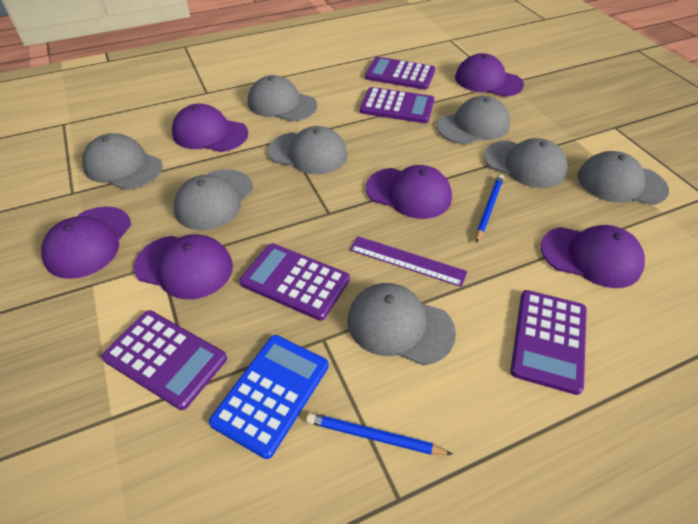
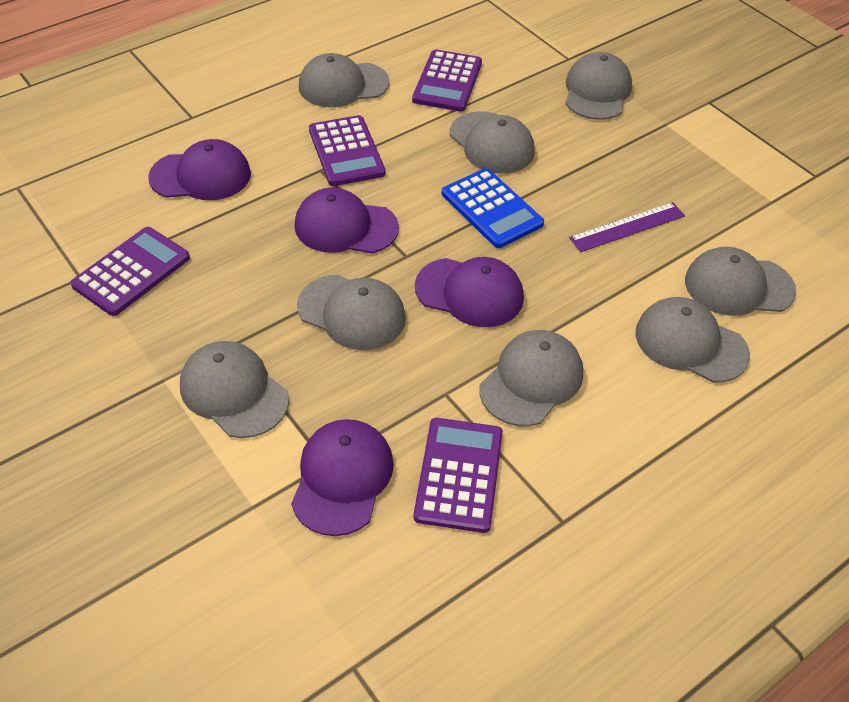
blue pencil: 2 -> 0
purple calculator: 5 -> 4
purple cap: 6 -> 4

